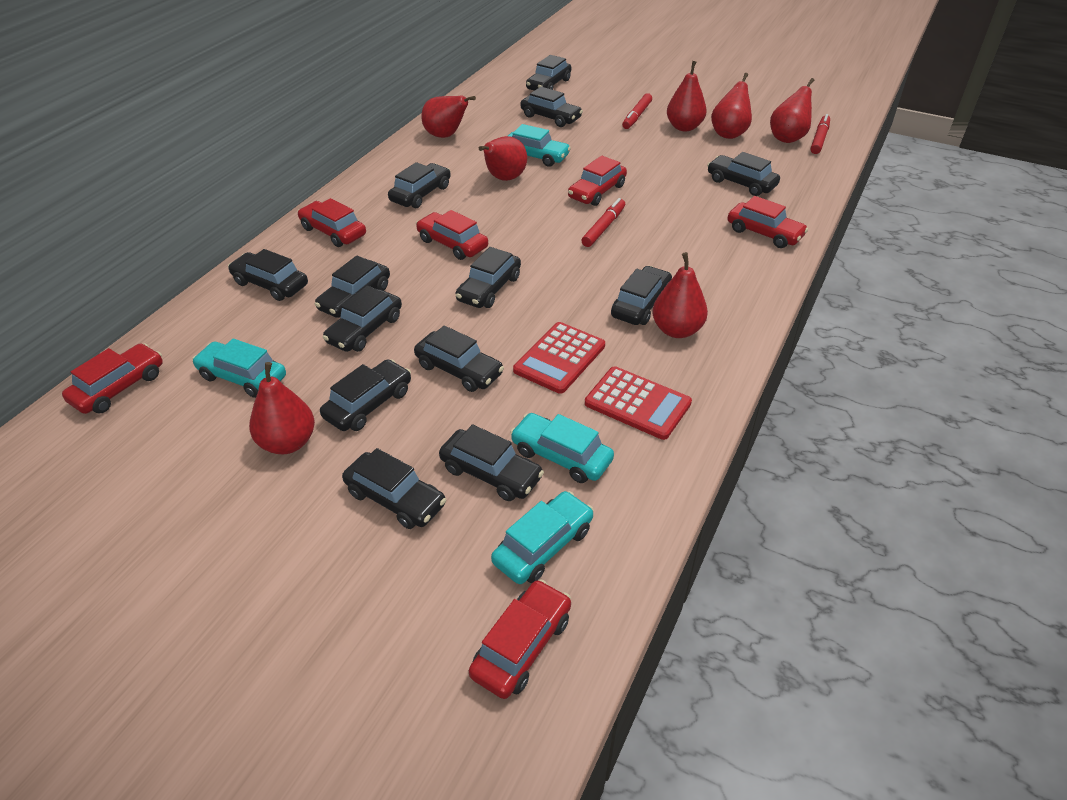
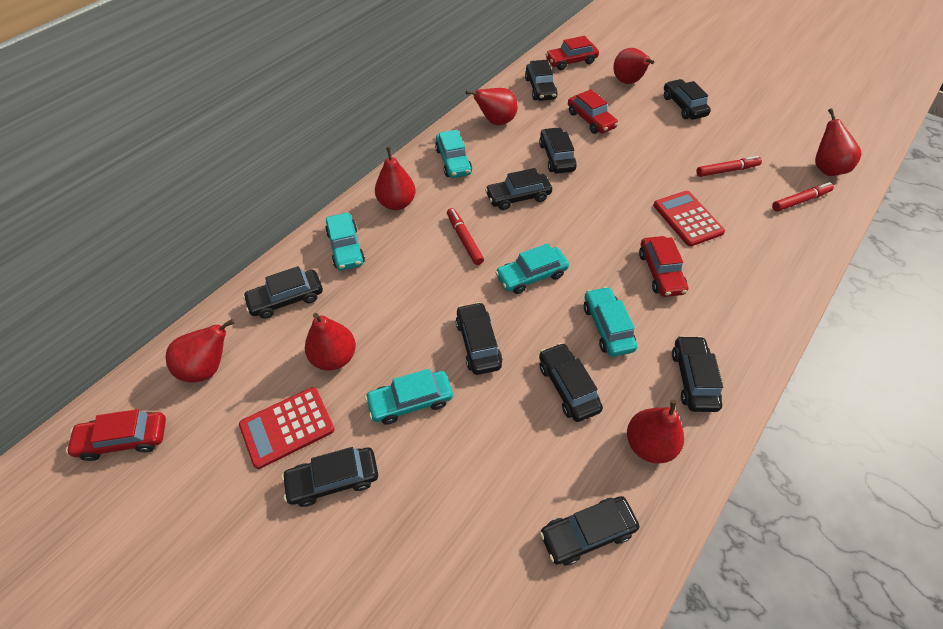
black car: 13 -> 10
red car: 6 -> 4
turquoise car: 4 -> 5

